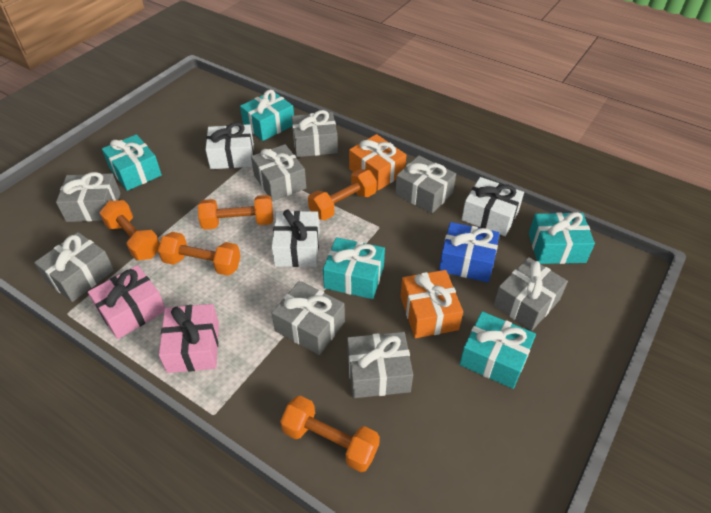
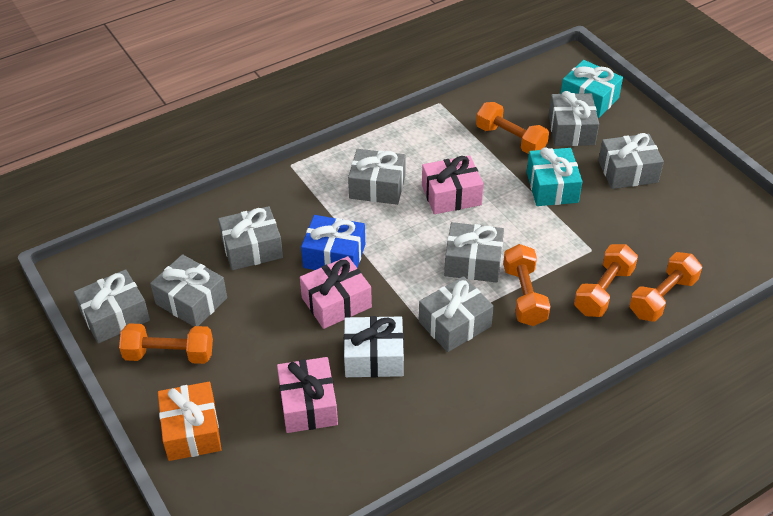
orange gift: 2 -> 1
pink gift: 2 -> 3
turquoise gift: 5 -> 2
white gift: 3 -> 1

